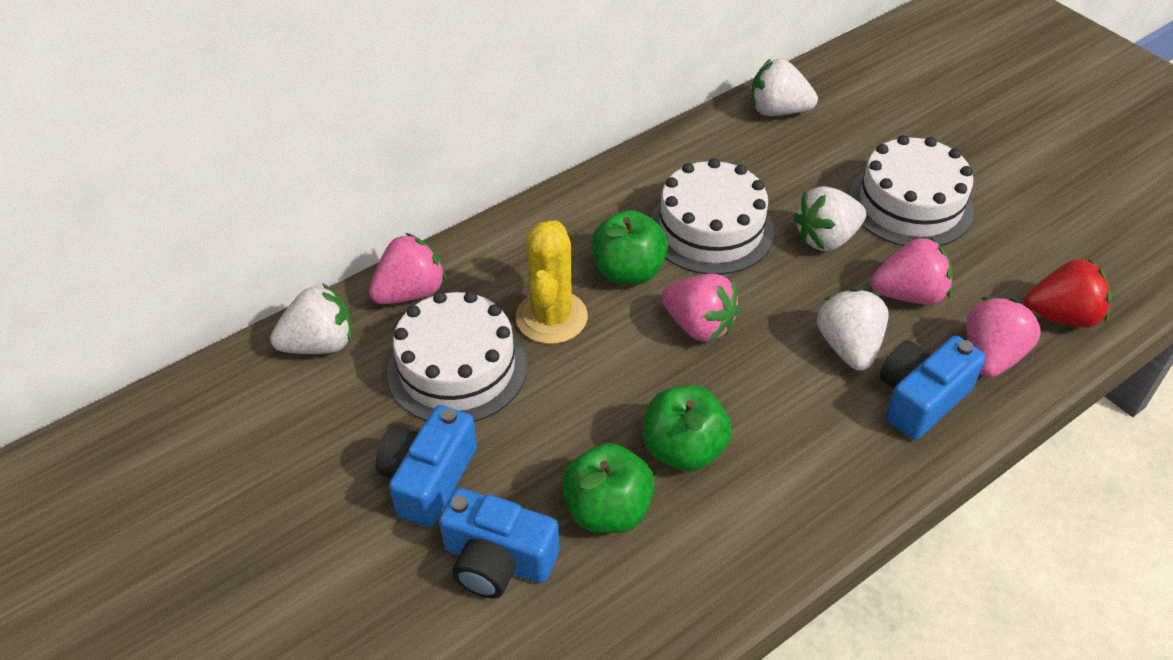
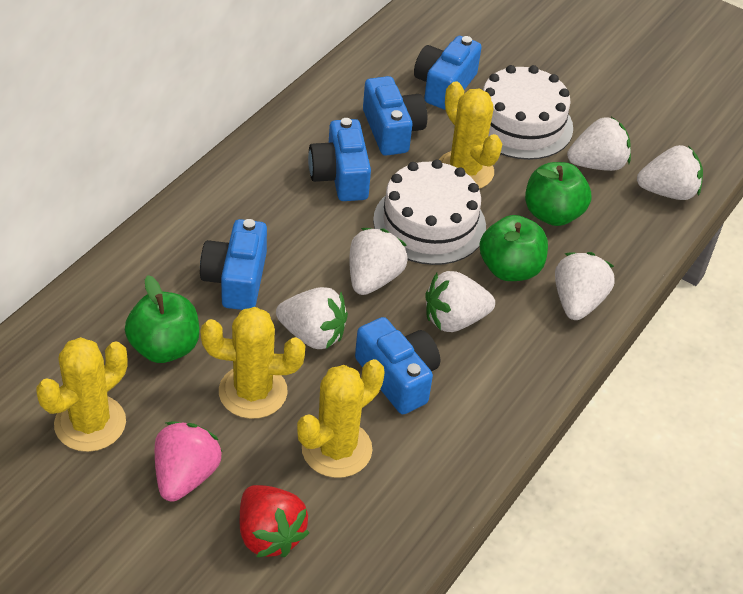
blue camera: 3 -> 5
pink strawberry: 4 -> 1
white cake: 3 -> 2
white strawberry: 4 -> 6
yellow cactus: 1 -> 4

